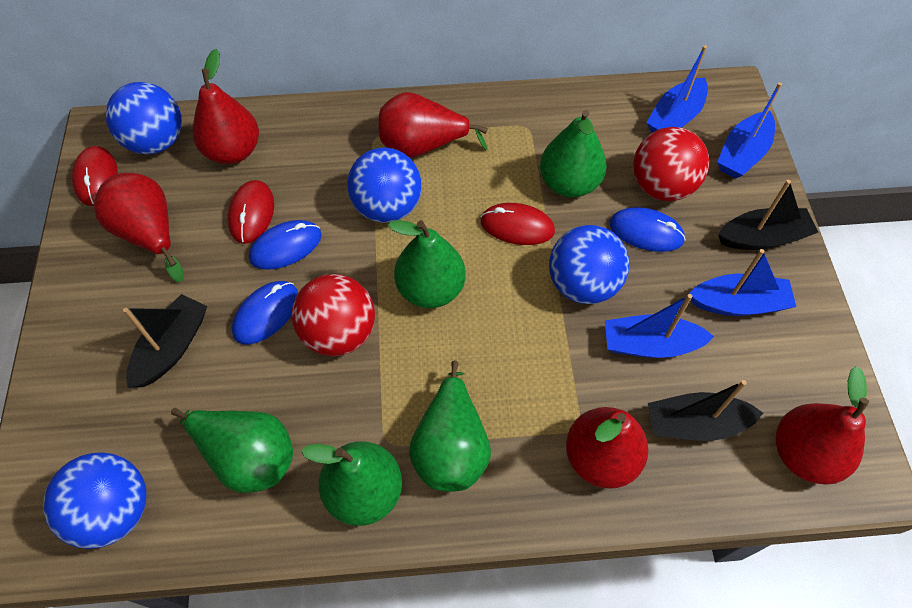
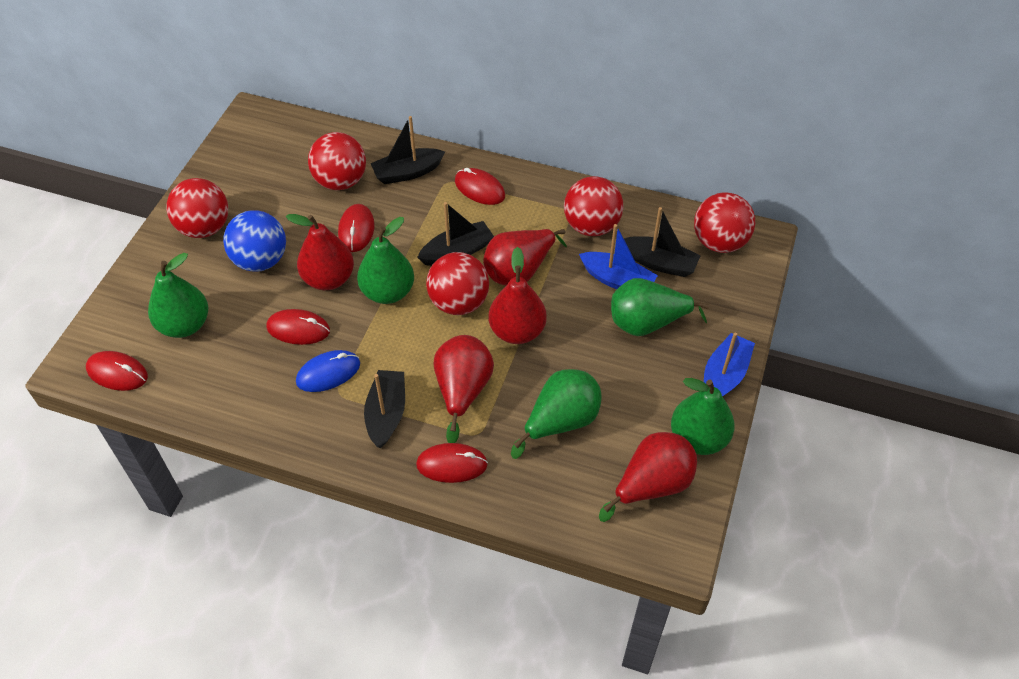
black boat: 3 -> 4
blue ball: 4 -> 1
blue boat: 4 -> 2
blue mouse: 3 -> 1
red ball: 2 -> 5
red mouse: 3 -> 5

